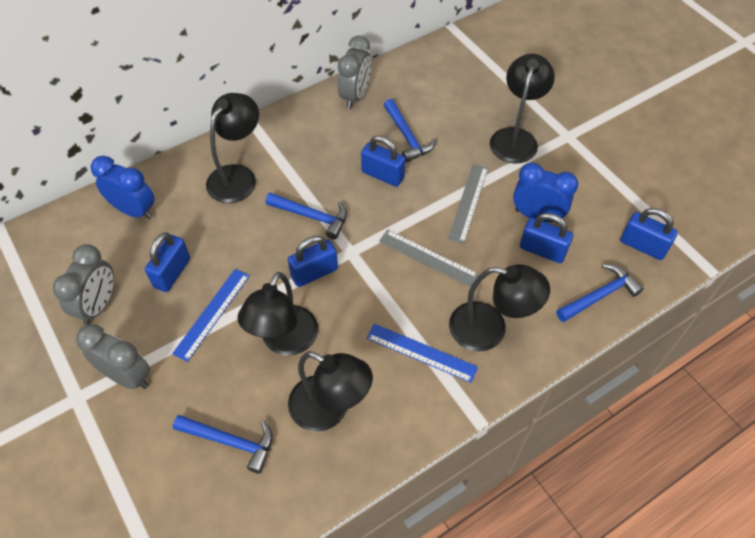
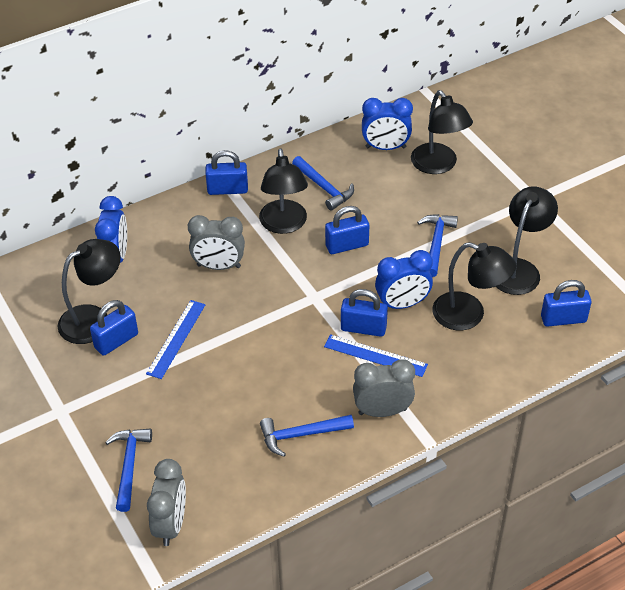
blue clock: 2 -> 3
grey ruler: 2 -> 0

